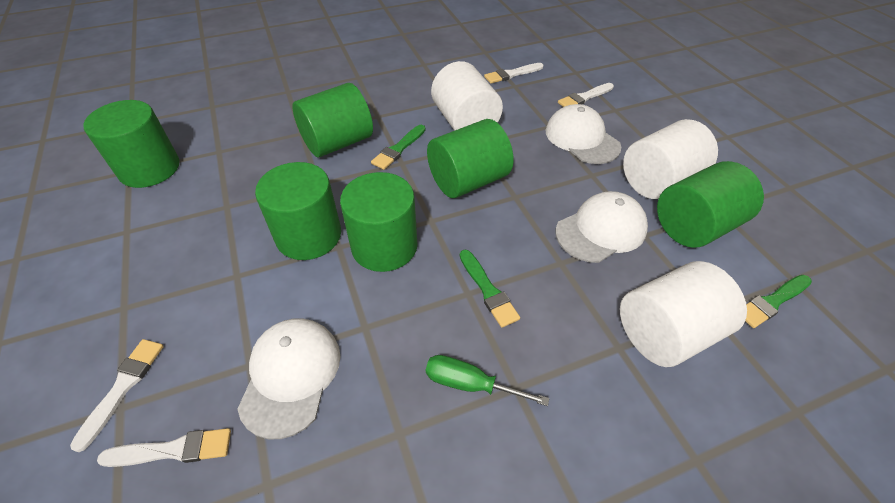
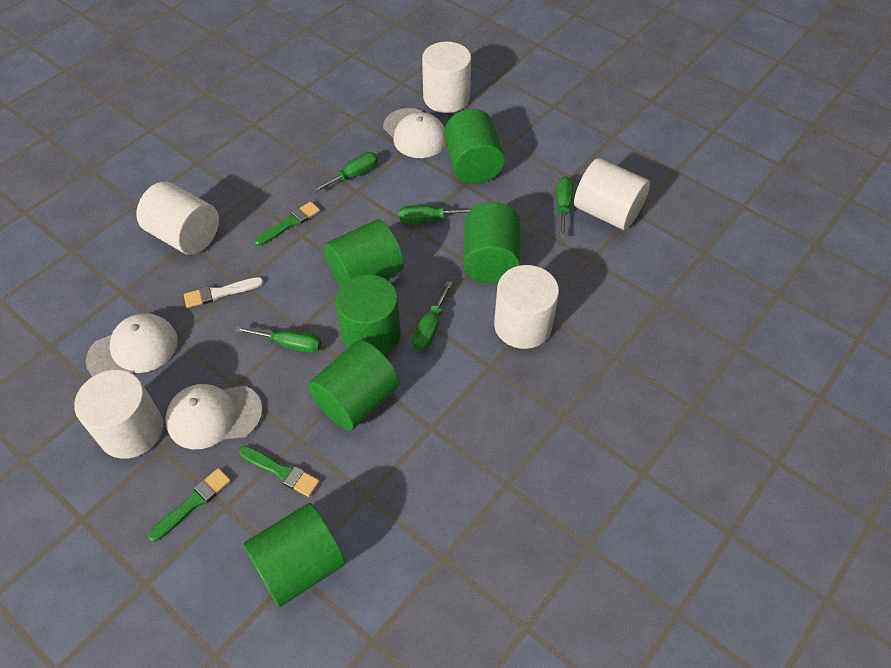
green screwdriver: 1 -> 5
white brush: 4 -> 1
white cylinder: 3 -> 5

